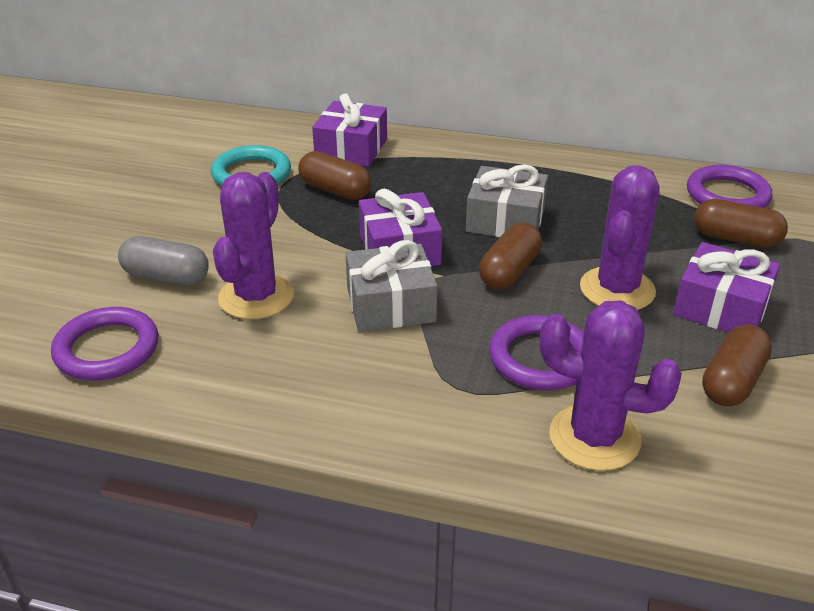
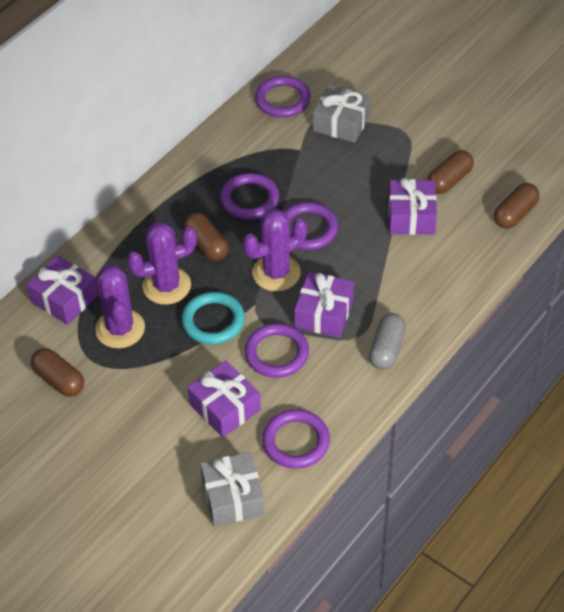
purple gift: 3 -> 4
purple ring: 3 -> 5

